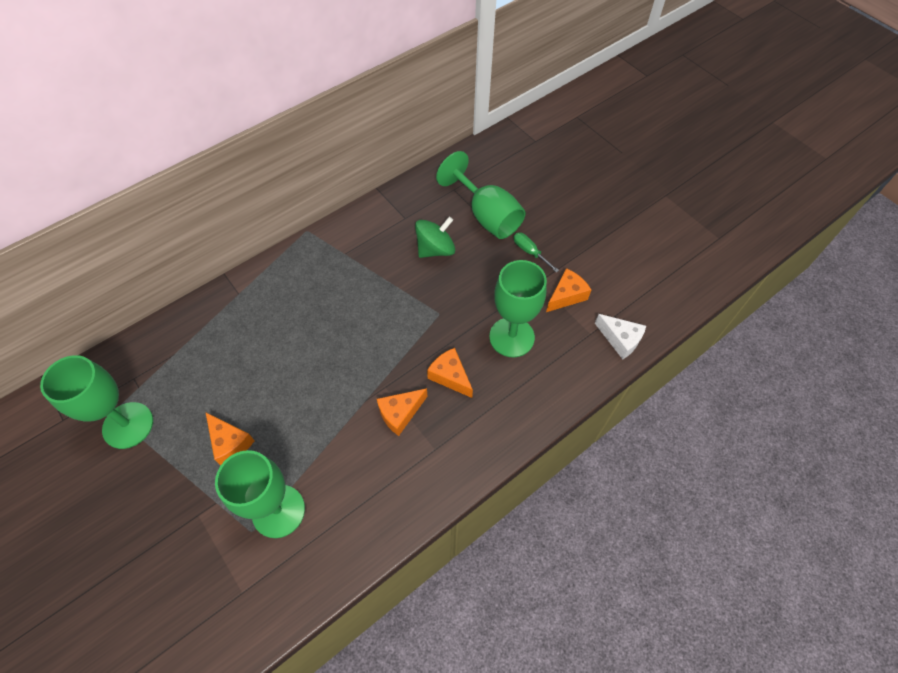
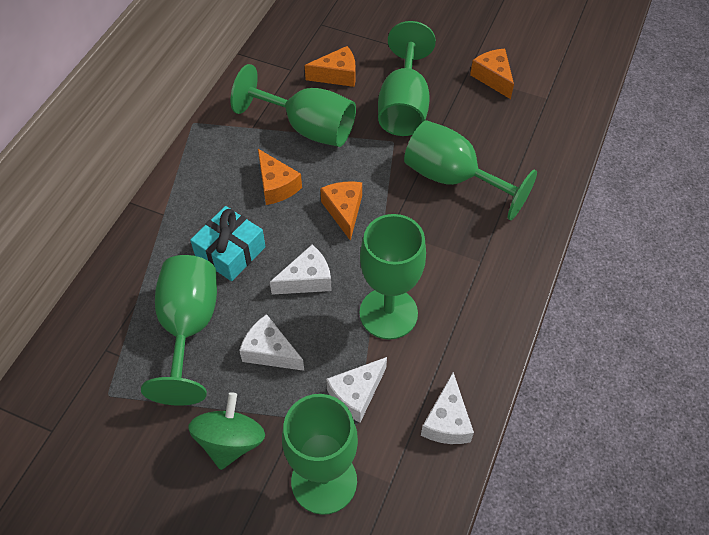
green goblet: 4 -> 6
green screwdriver: 1 -> 0
turquoise gift: 0 -> 1
white cheese: 1 -> 4

